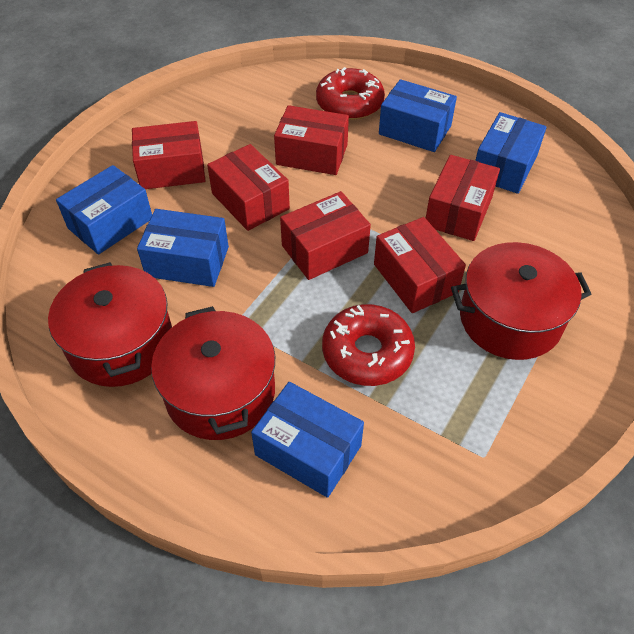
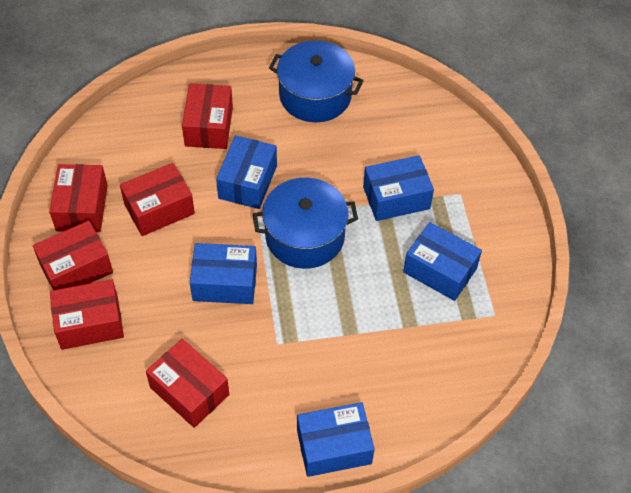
blue pot: 0 -> 2
red donut: 2 -> 0
red pot: 3 -> 0

